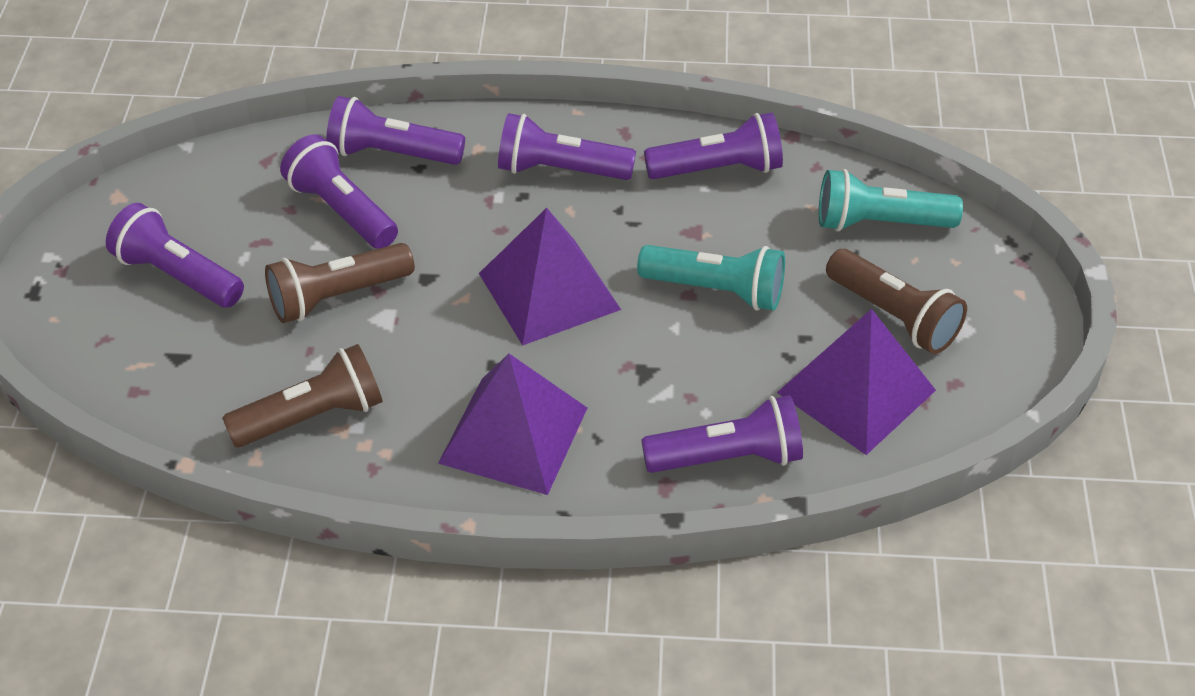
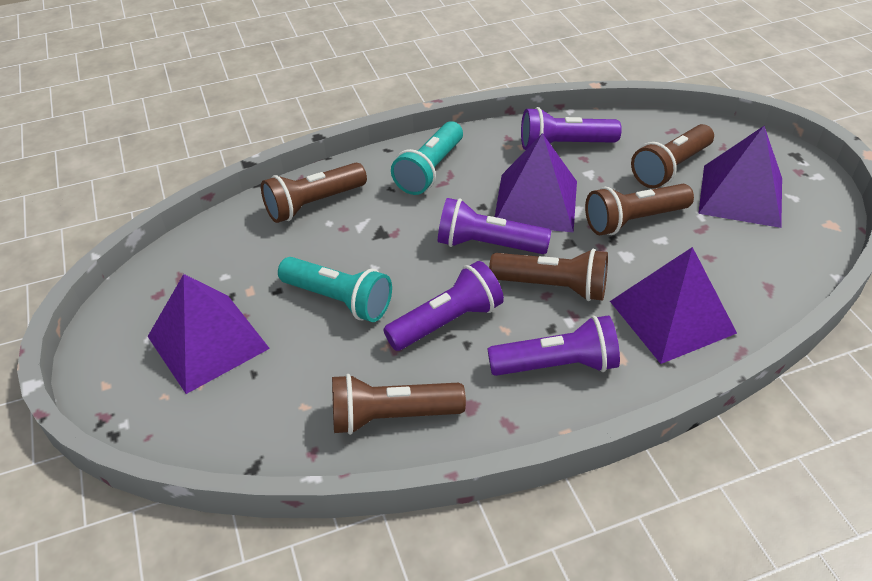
brown flashlight: 3 -> 5
purple flashlight: 6 -> 4
purple pyramid: 3 -> 4

